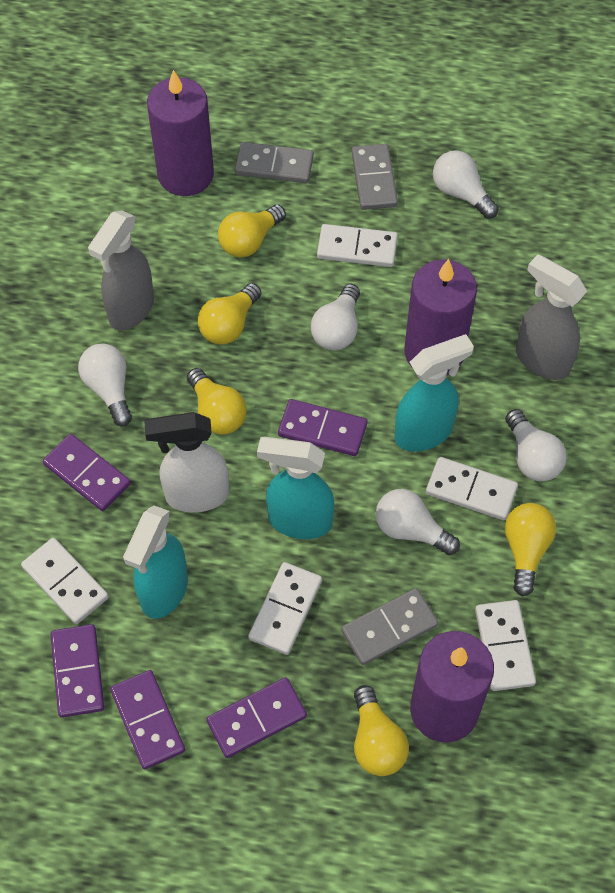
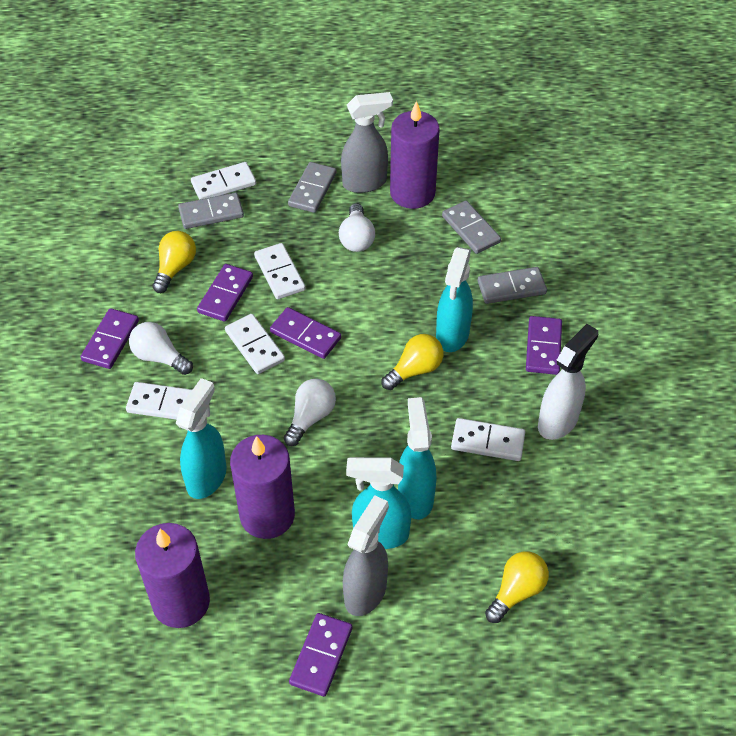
grey domino: 3 -> 4
turquoise spray bottle: 3 -> 4
white light bulb: 5 -> 3
yellow light bulb: 5 -> 3

